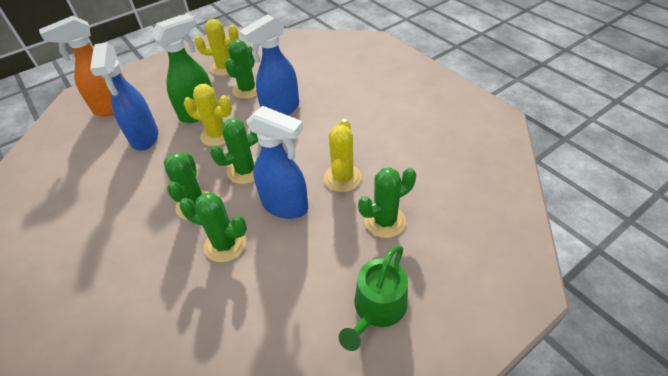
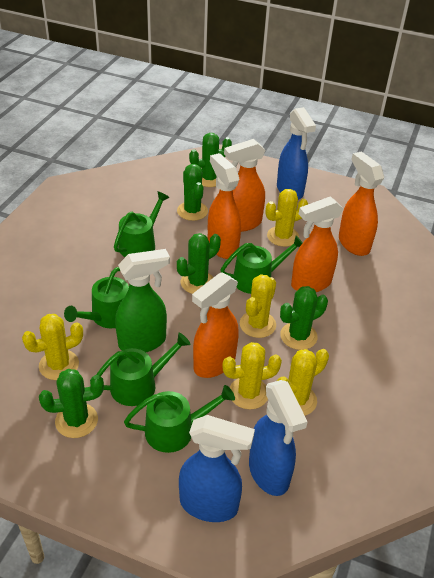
green watering can: 1 -> 5
orange spray bottle: 1 -> 5
yellow cactus: 3 -> 5

